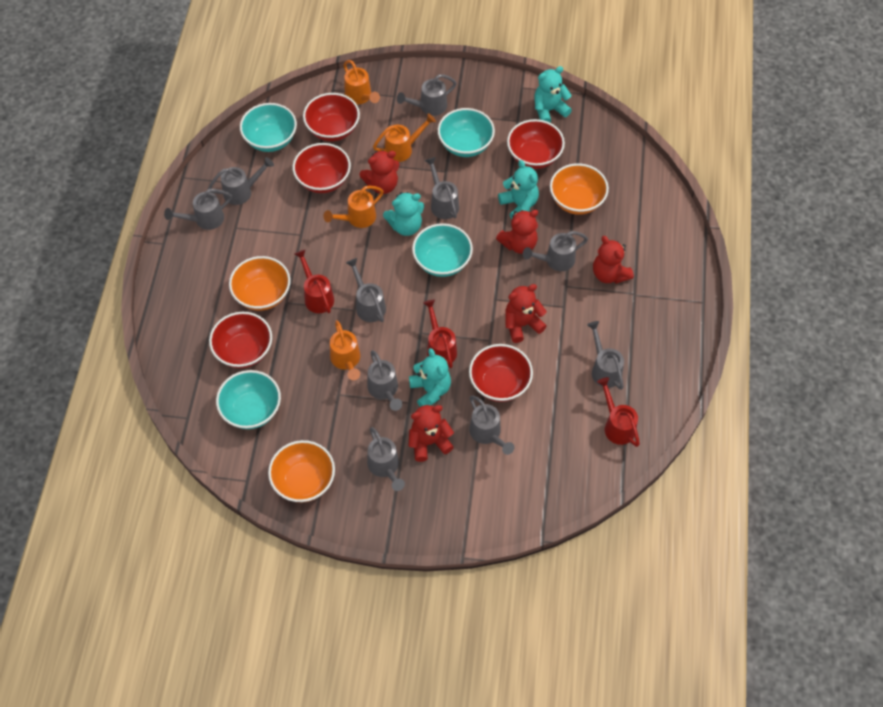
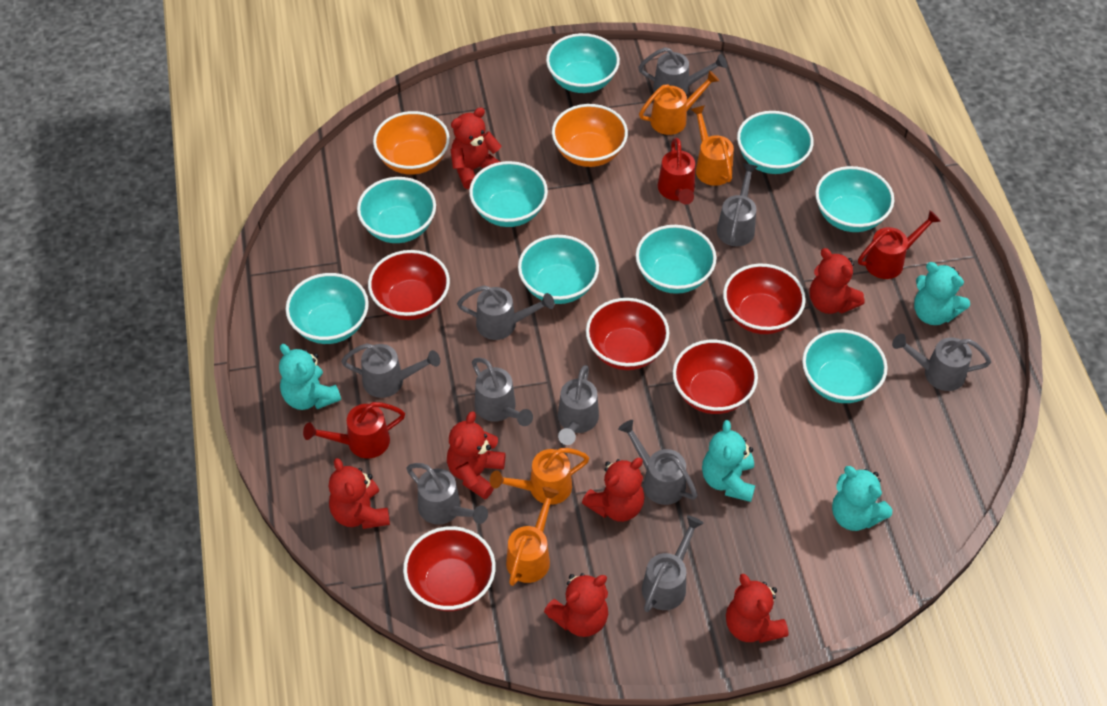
orange bowl: 3 -> 2
red teddy bear: 5 -> 7
turquoise bowl: 4 -> 9

